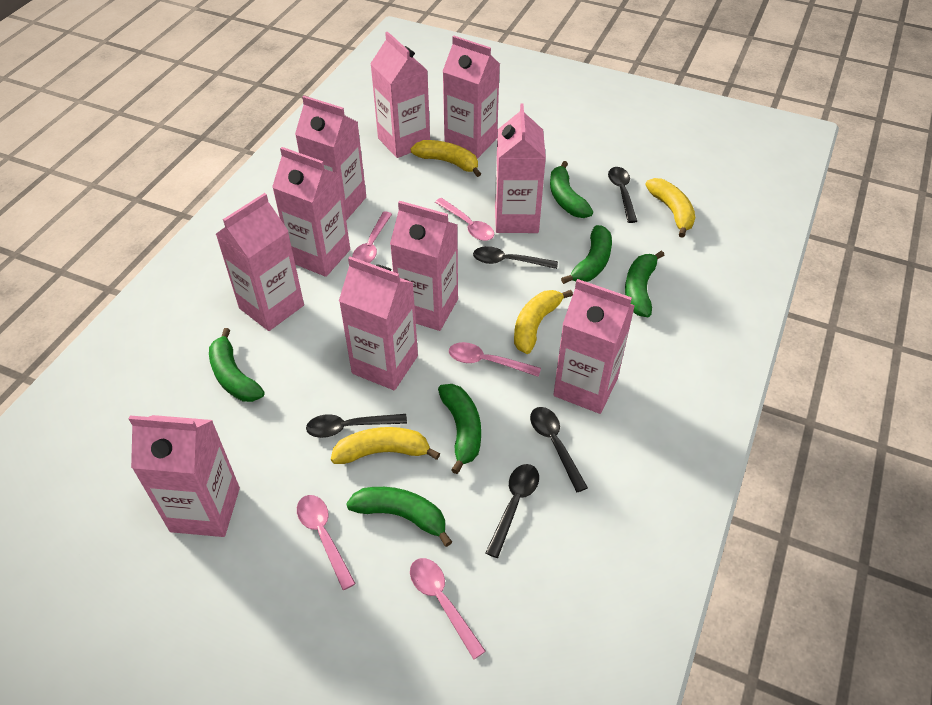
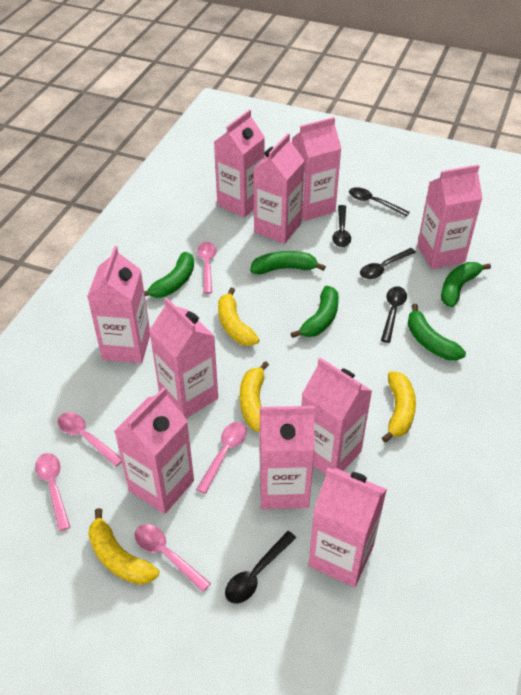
green banana: 6 -> 5

